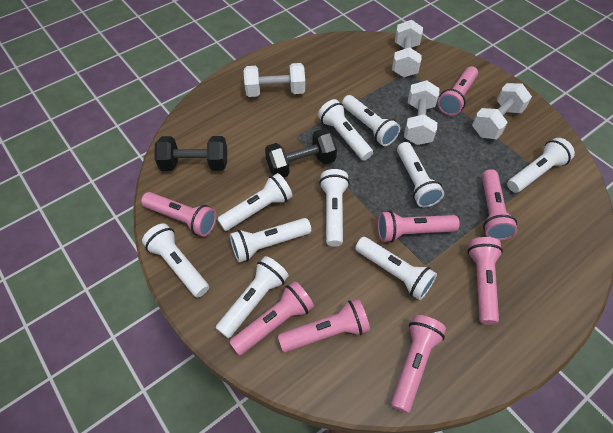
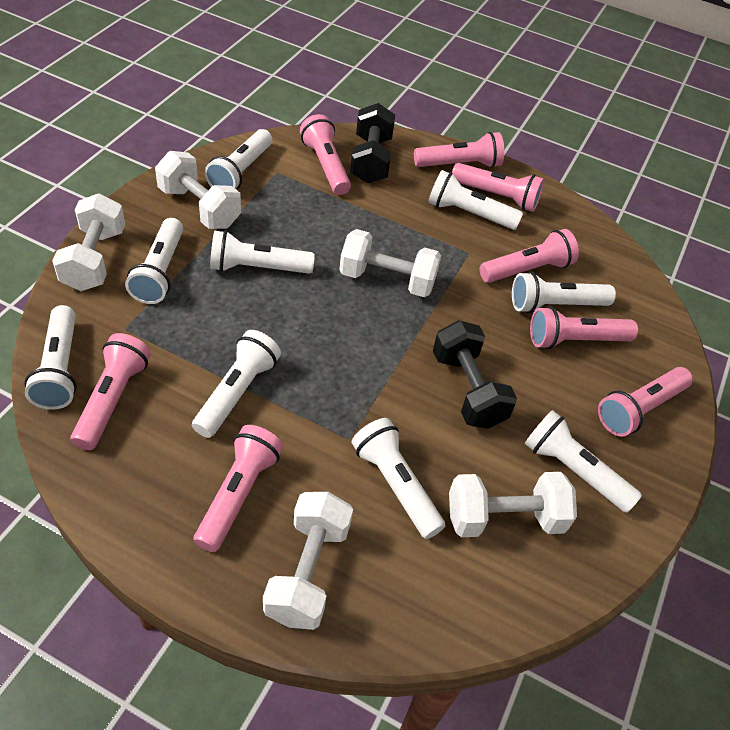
white dumbbell: 4 -> 5
white flashlight: 10 -> 9

